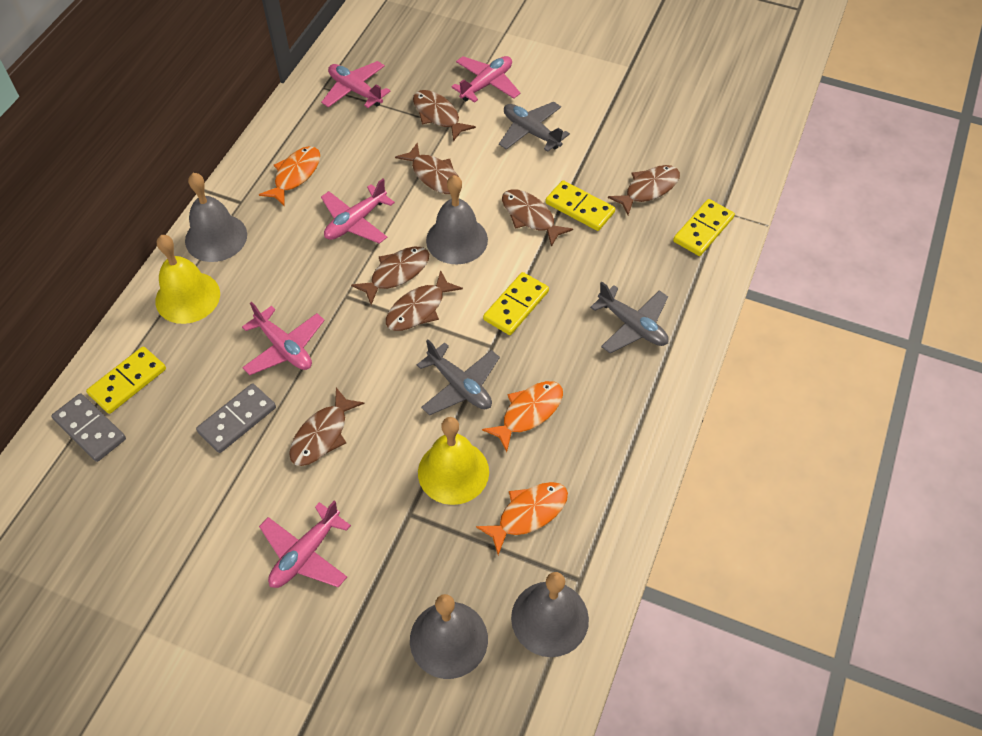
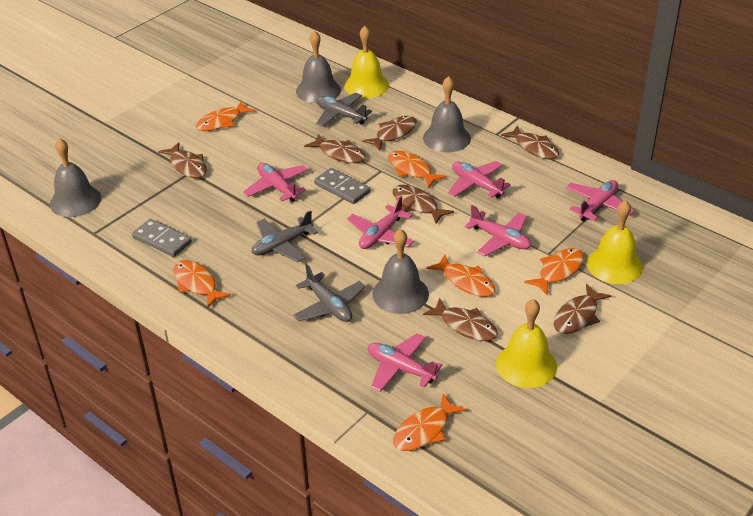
orange fish: 3 -> 6
pink plane: 5 -> 6
yellow bell: 2 -> 3
yellow domino: 4 -> 0

